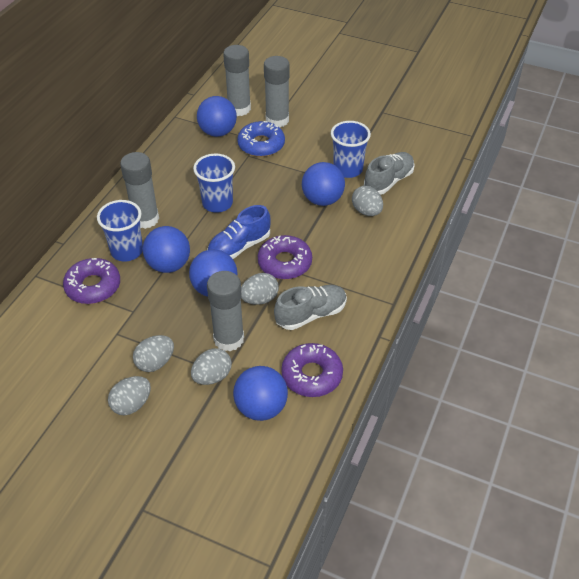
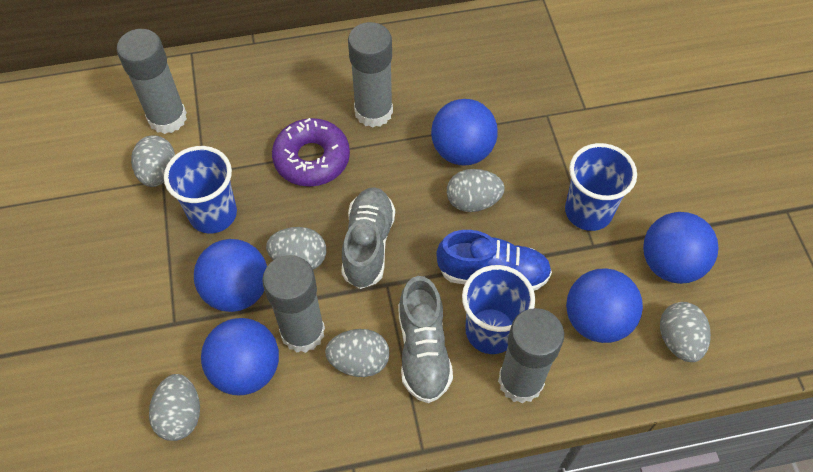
blue donut: 1 -> 0
grey egg: 5 -> 6
purple donut: 3 -> 1

